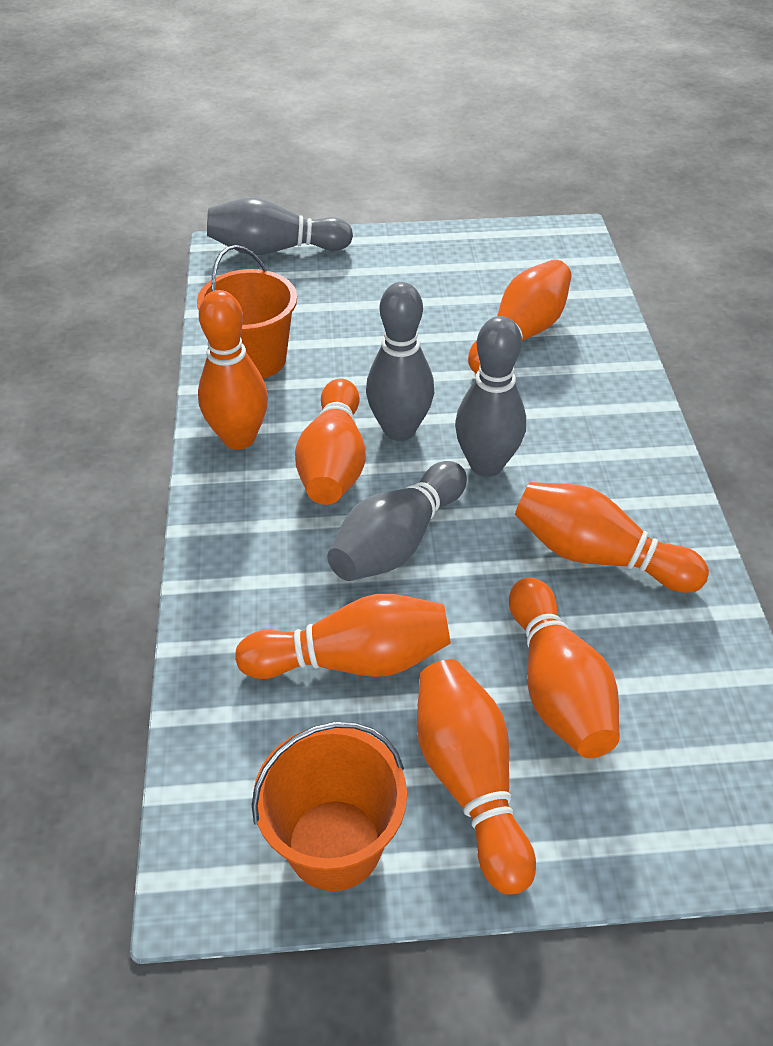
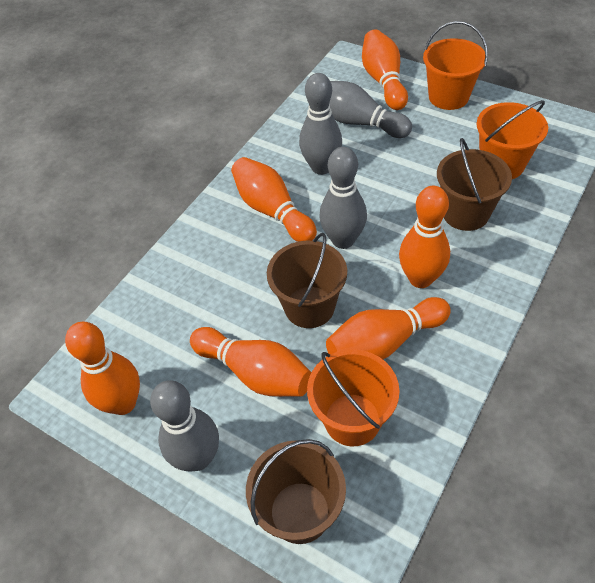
brown bucket: 0 -> 3
orange bowling pin: 7 -> 6
orange bucket: 2 -> 3

